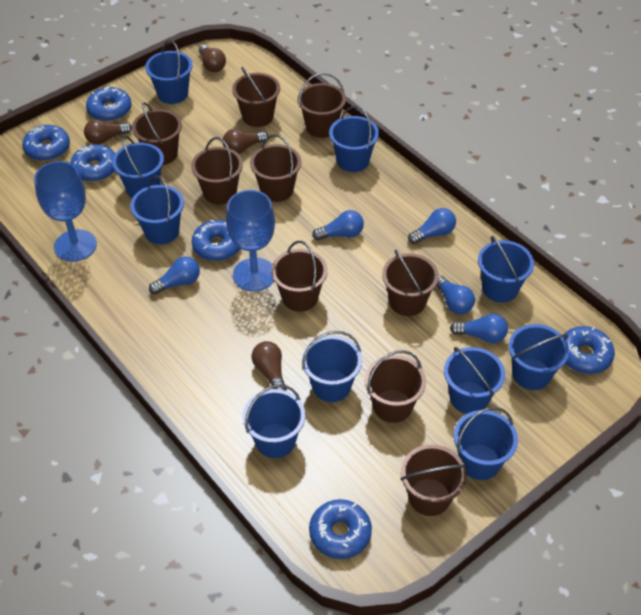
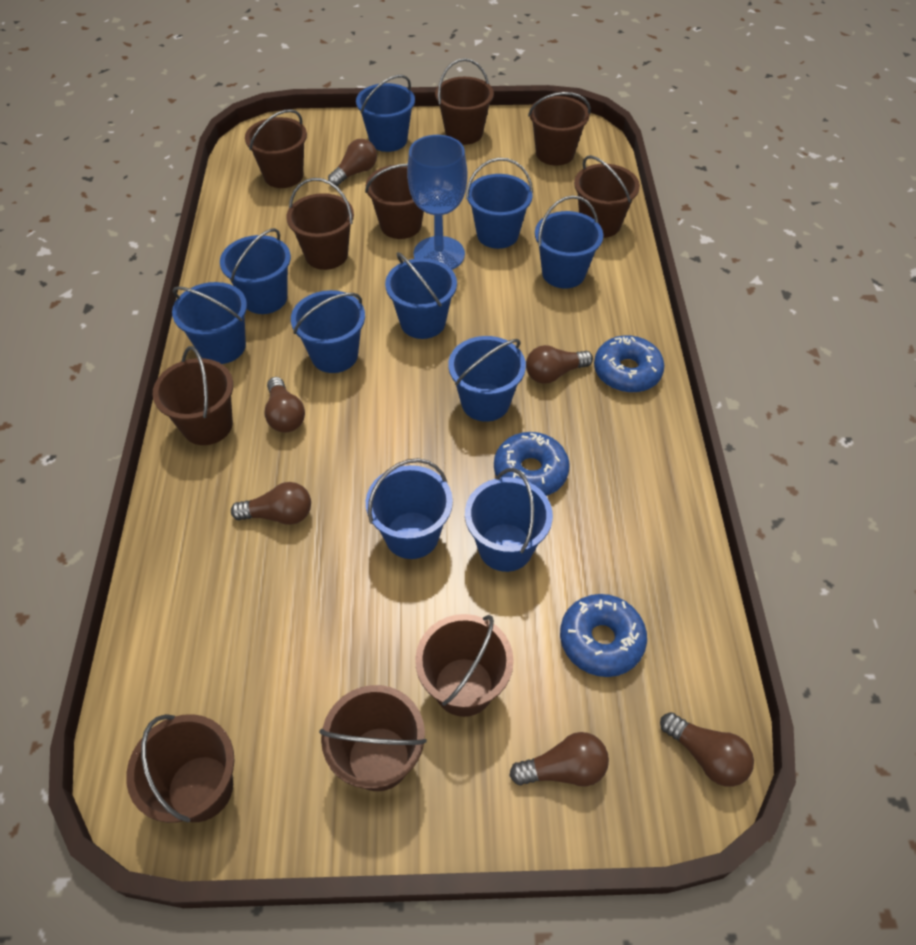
blue donut: 6 -> 3
blue goblet: 2 -> 1
blue light bulb: 5 -> 0
brown bucket: 9 -> 10
brown light bulb: 4 -> 6

